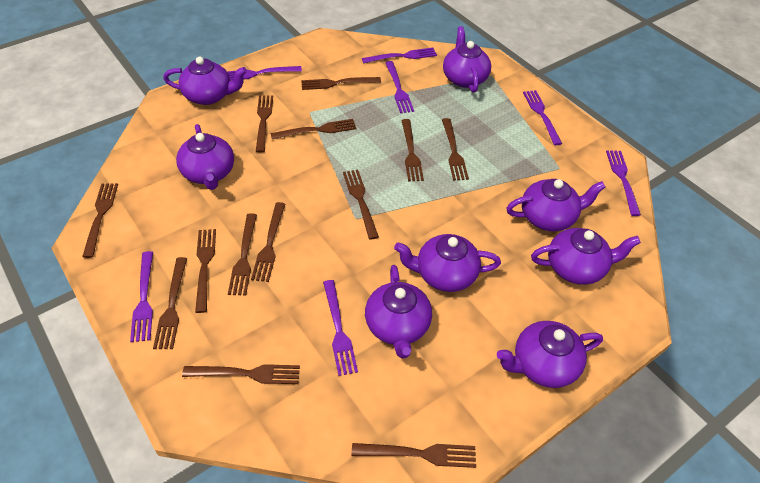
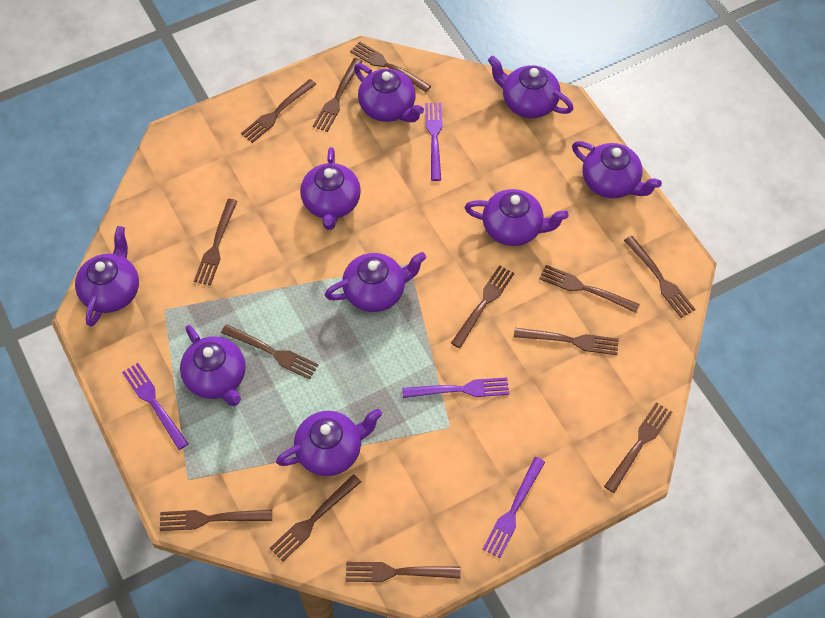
purple fork: 7 -> 4
purple teapot: 8 -> 9

